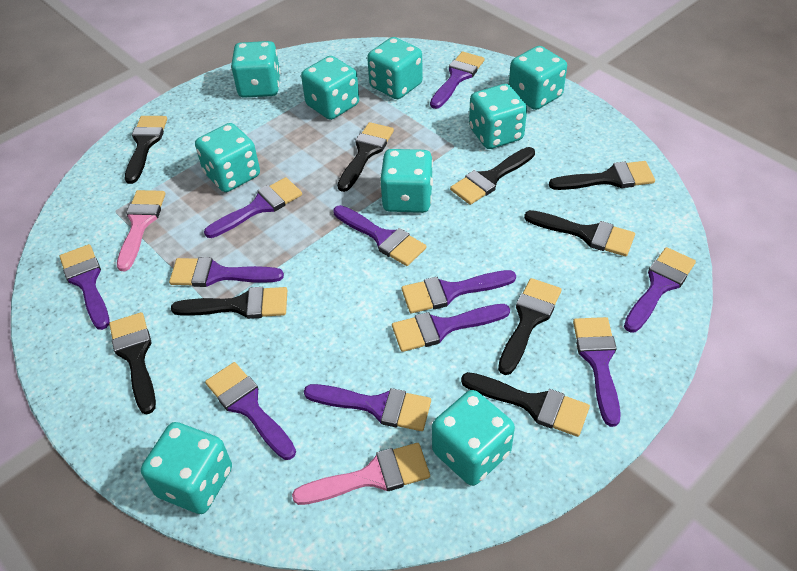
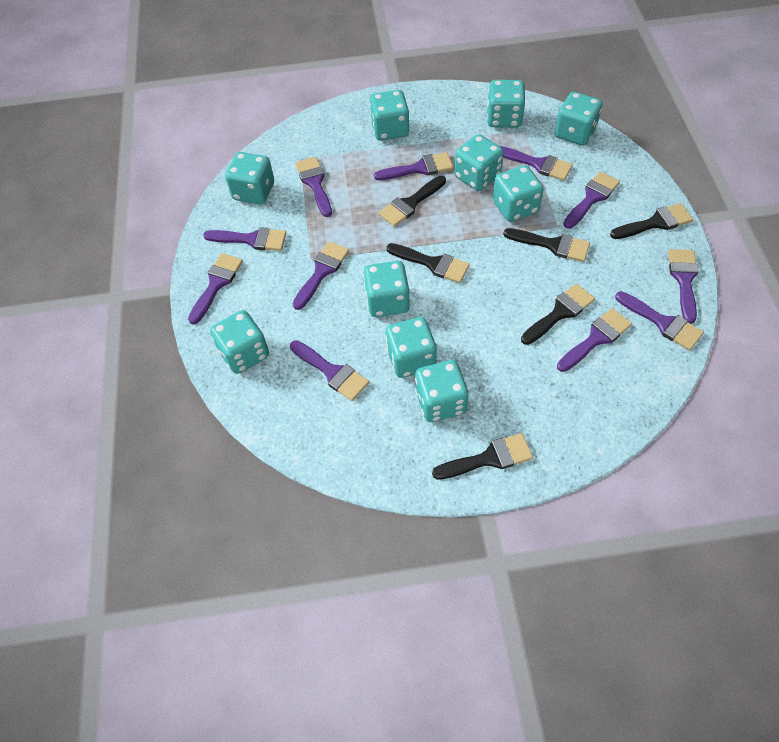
black brush: 9 -> 6
pink brush: 2 -> 0
turquoise dice: 9 -> 10

